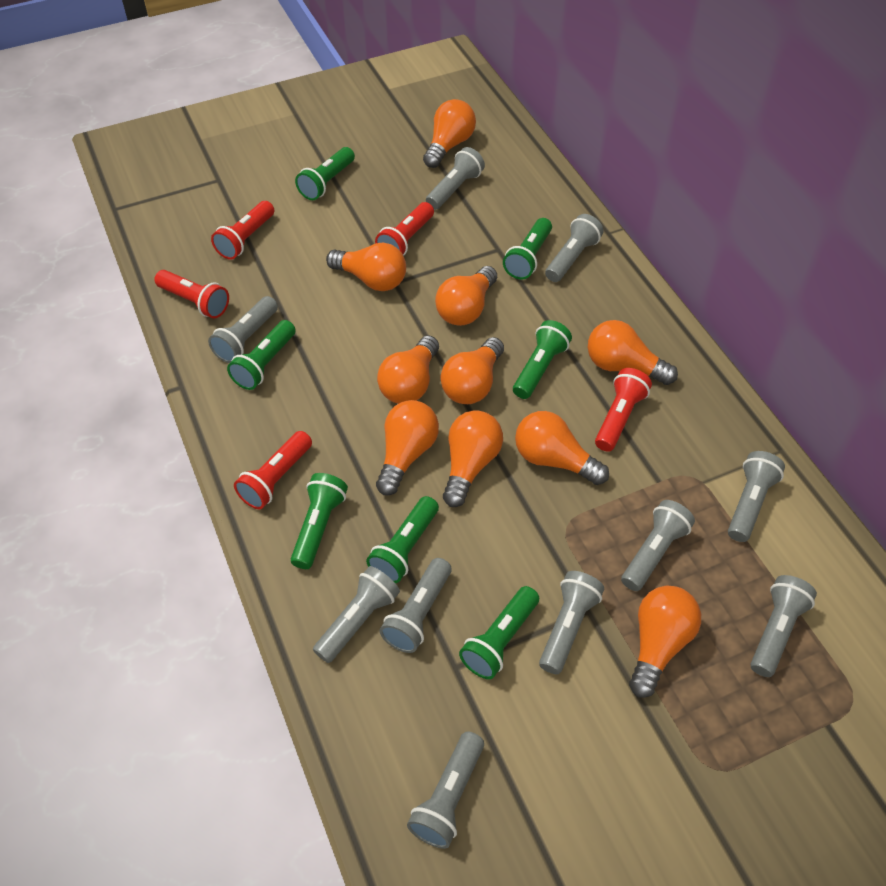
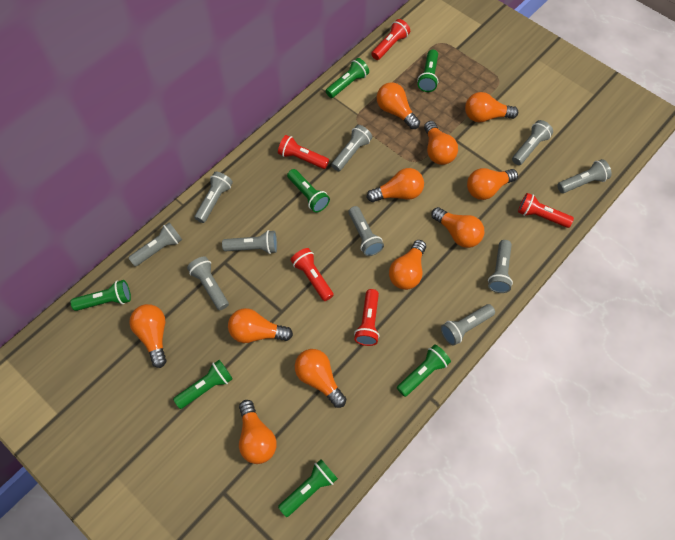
orange light bulb: 10 -> 11

